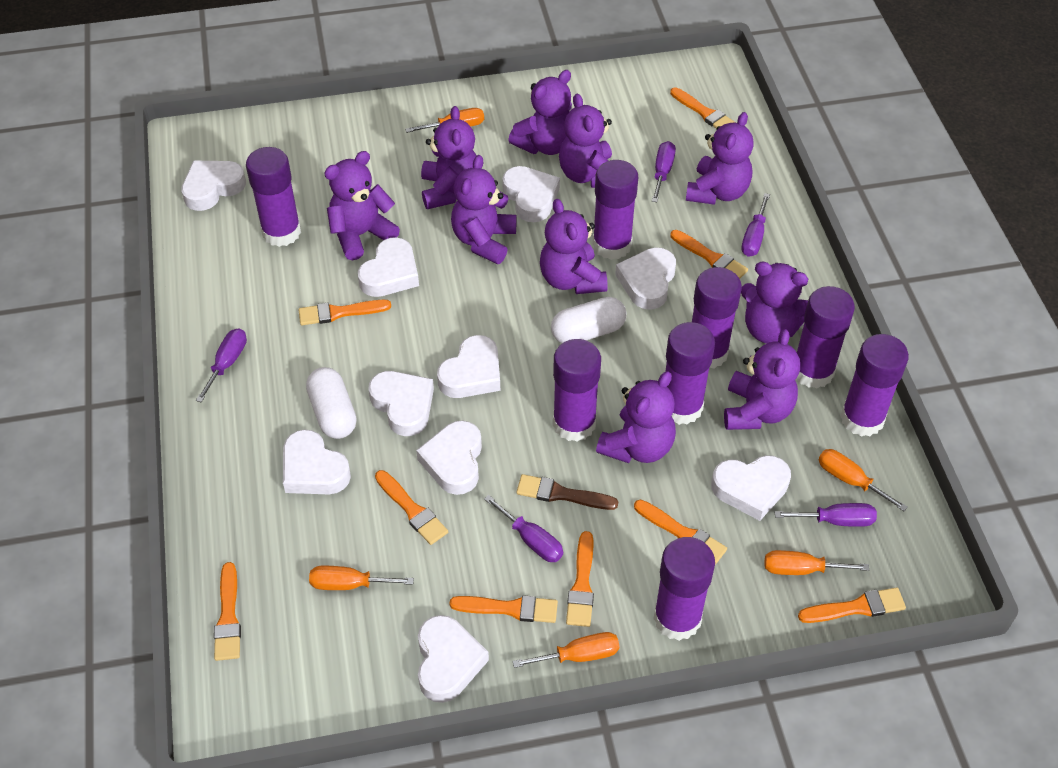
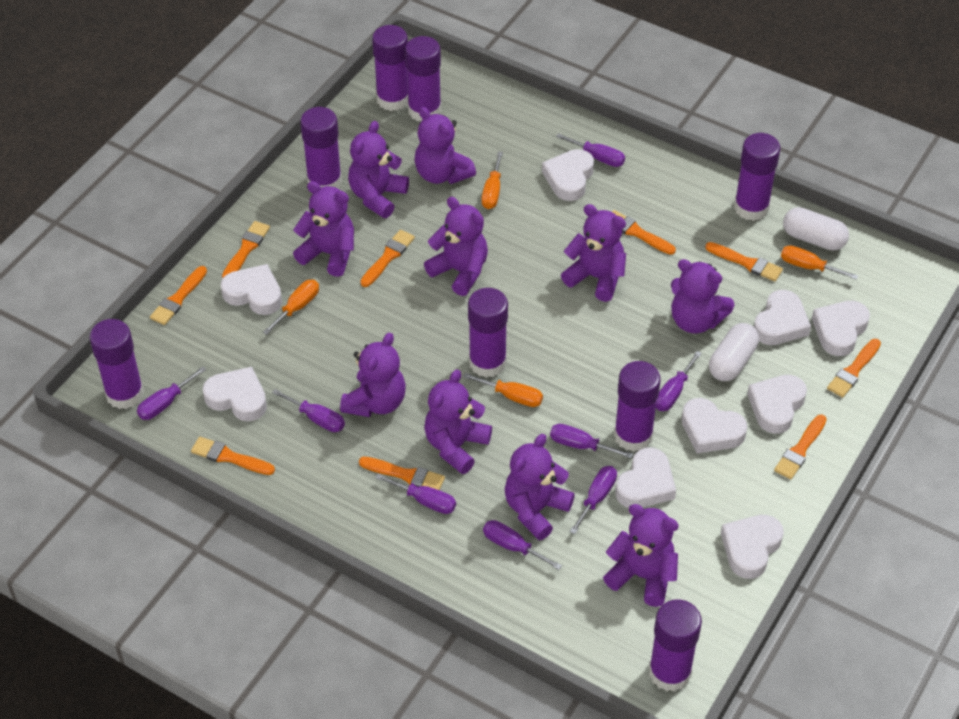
brown brush: 1 -> 0
orange screwdriver: 5 -> 4
purple screwdriver: 5 -> 8
white heart: 10 -> 9

